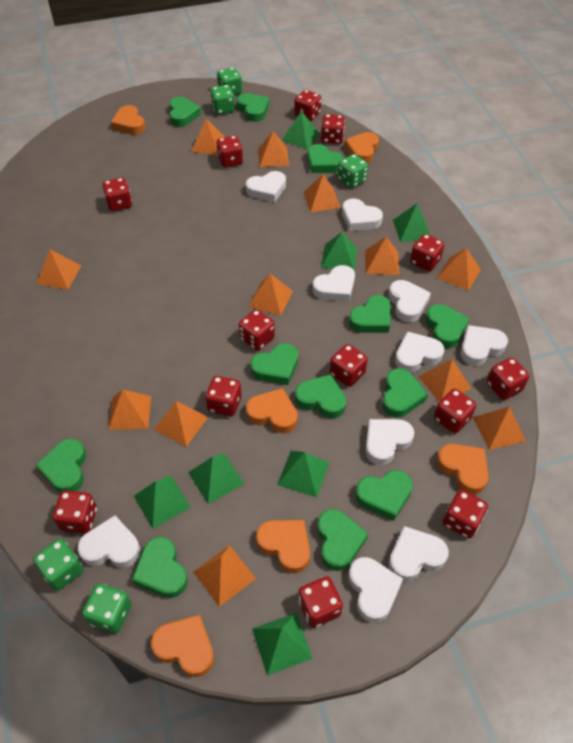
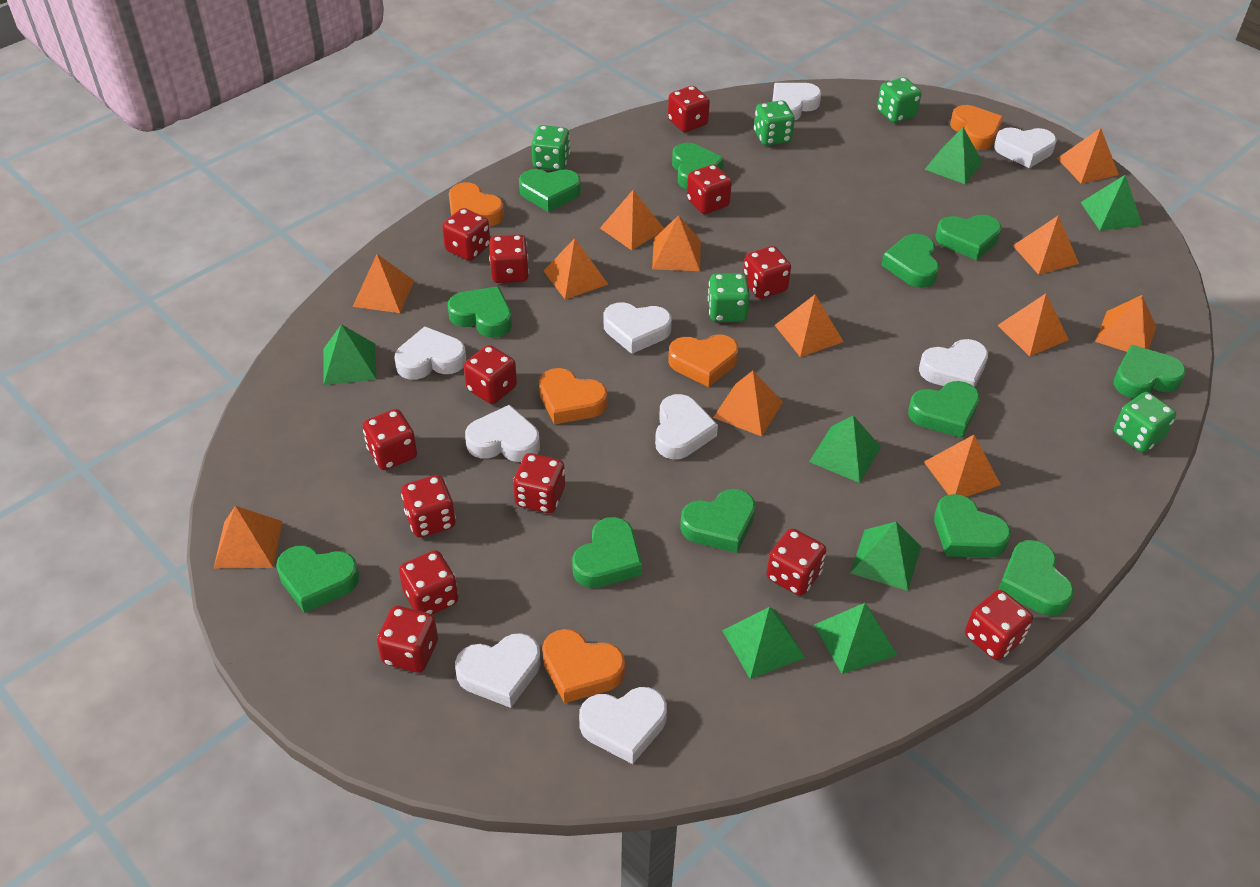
orange heart: 6 -> 5
white heart: 10 -> 9

